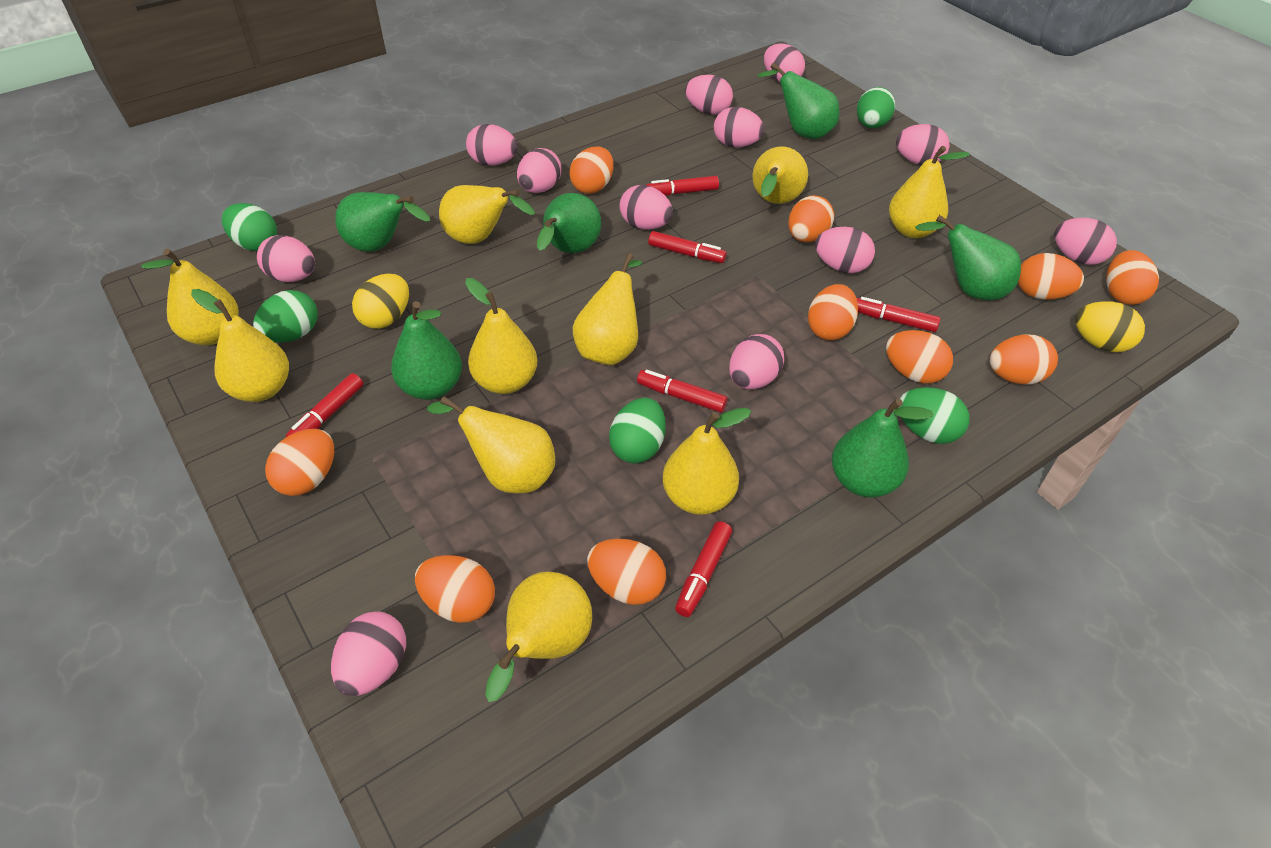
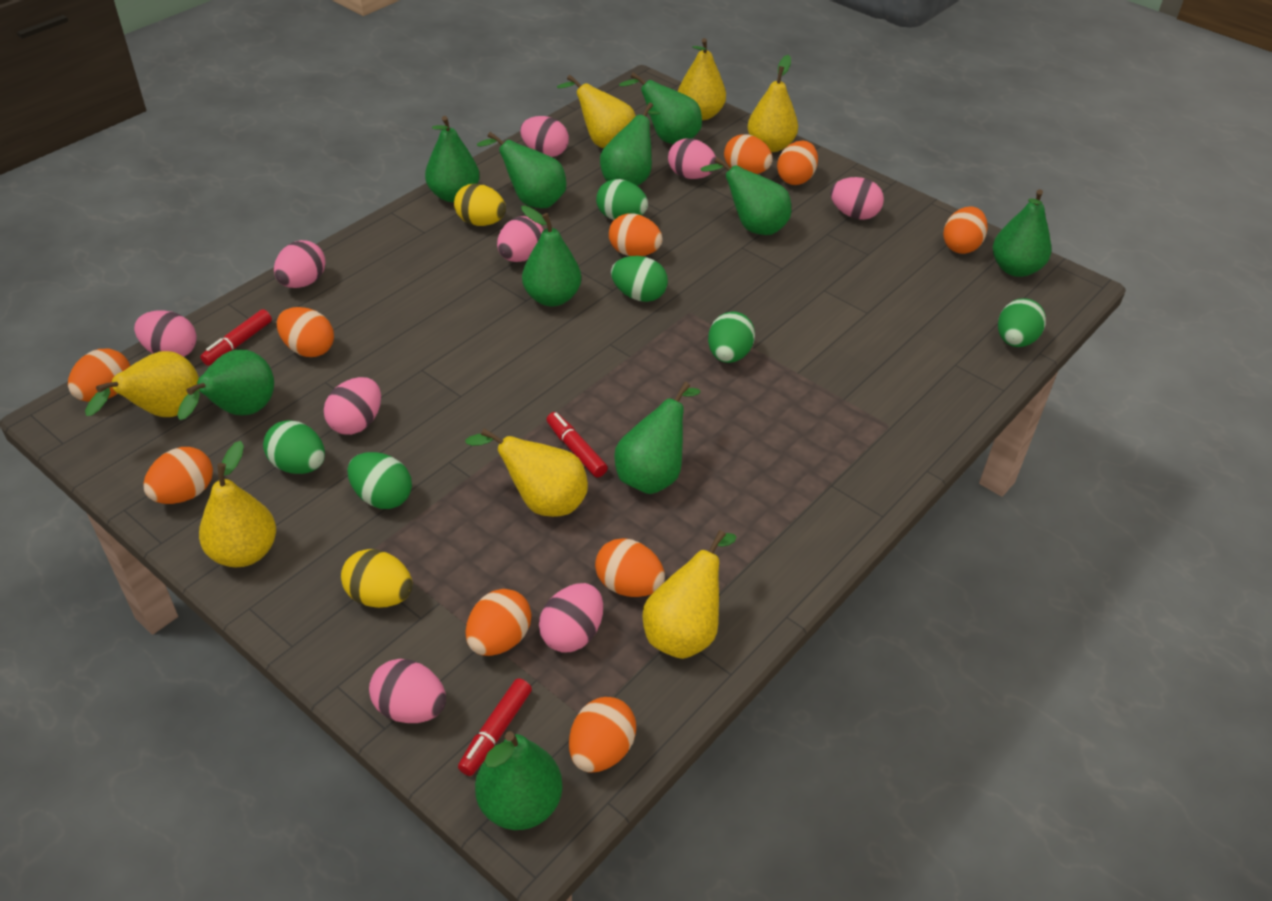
green egg: 5 -> 6
green pear: 6 -> 10
pink egg: 12 -> 9
red marker: 6 -> 3
yellow pear: 10 -> 7

